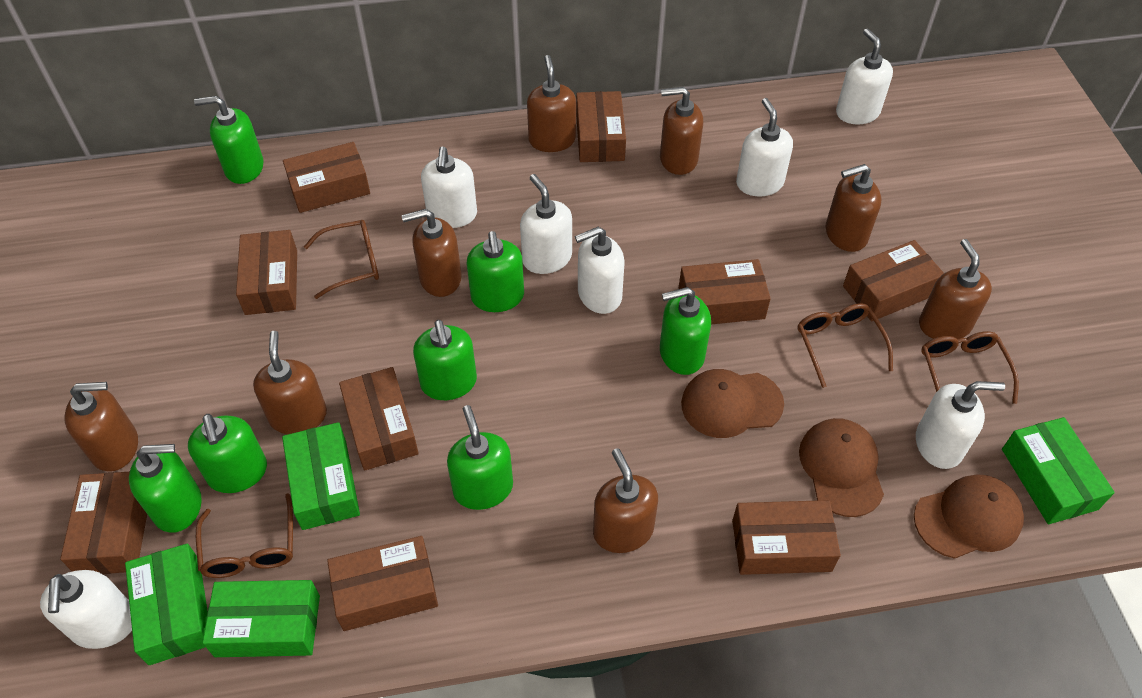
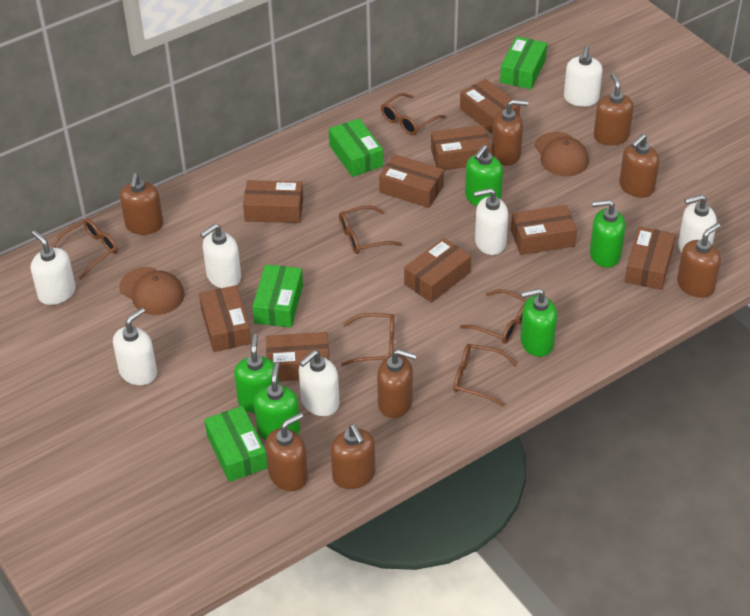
brown cap: 3 -> 2
brown glasses: 4 -> 6
green soap dispenser: 7 -> 5

